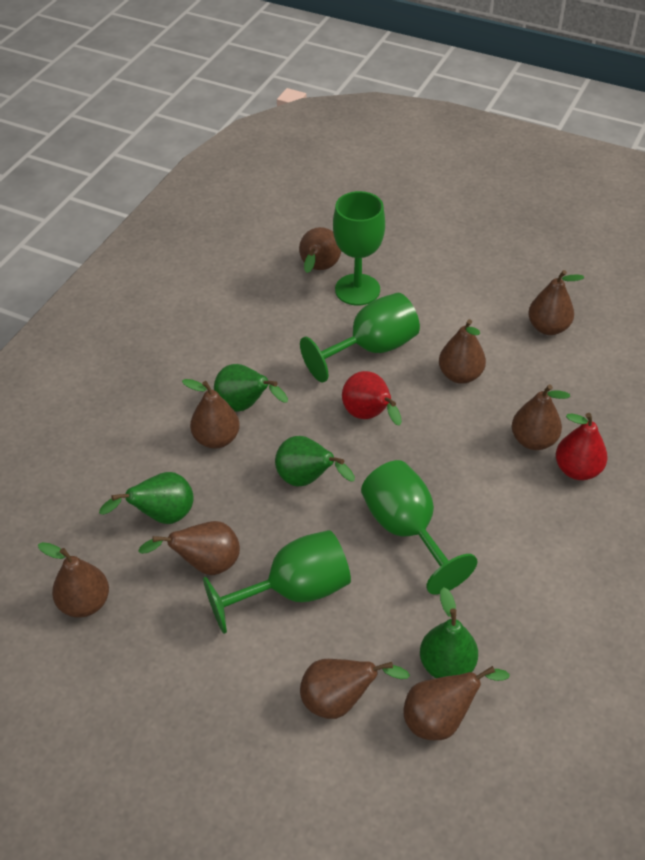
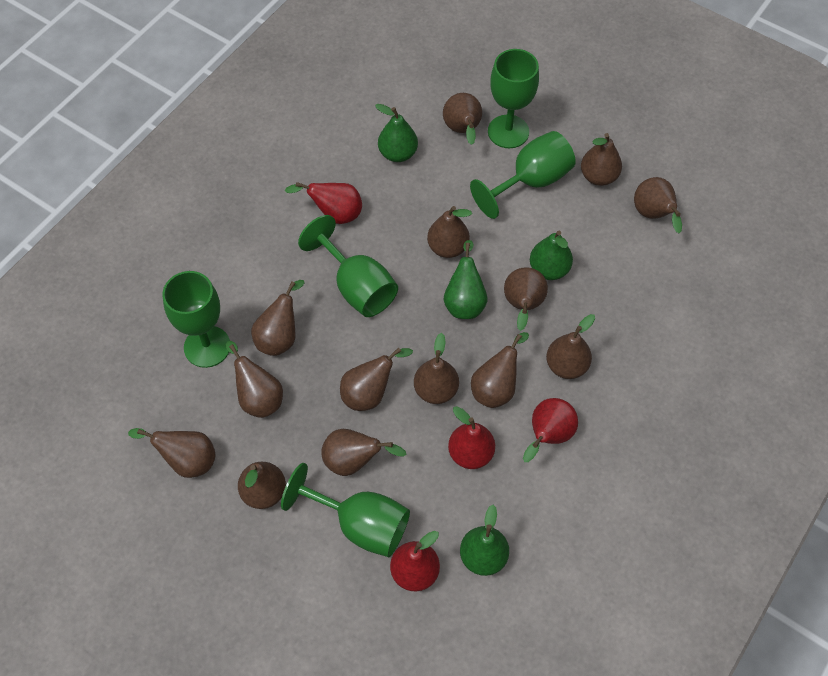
brown pear: 9 -> 14
green goblet: 4 -> 5
red pear: 2 -> 4

